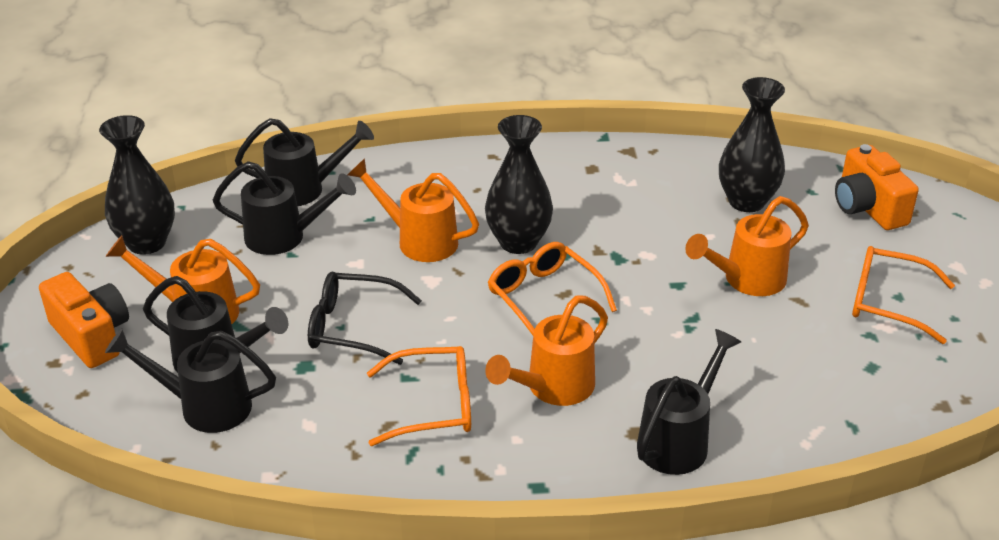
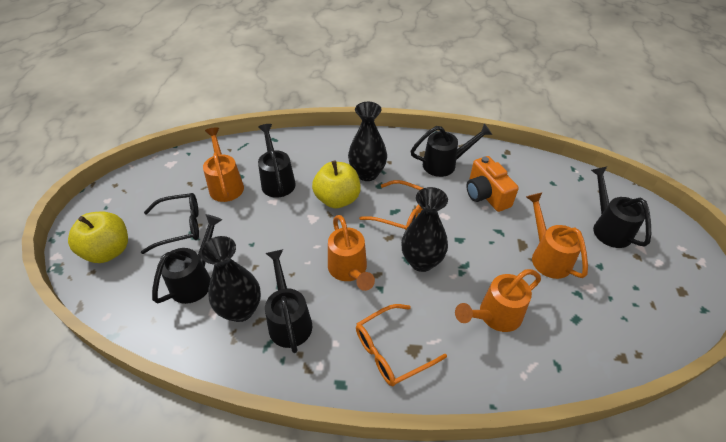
orange camera: 2 -> 1
orange glasses: 3 -> 2
yellow apple: 0 -> 2

